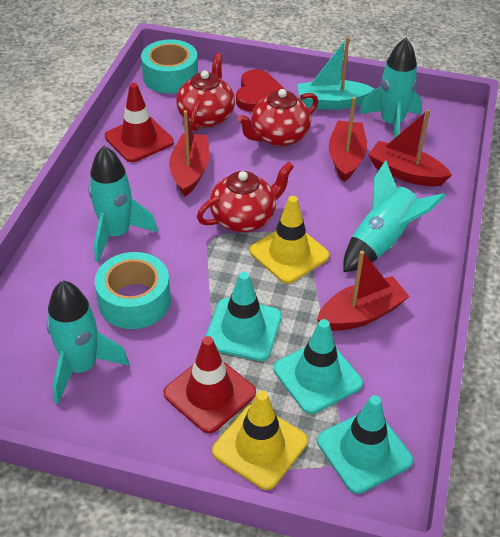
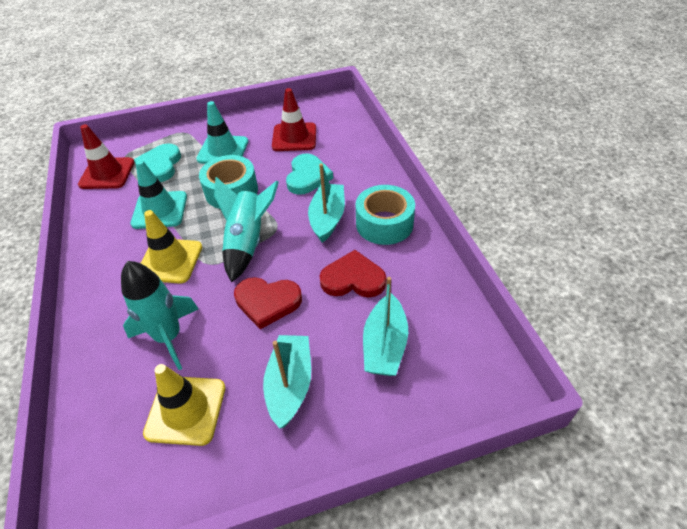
red boat: 4 -> 0
red heart: 1 -> 2
red teapot: 3 -> 0
turquoise boat: 1 -> 3
turquoise heart: 0 -> 2
turquoise rocket: 4 -> 2
turquoise traffic cone: 3 -> 2

